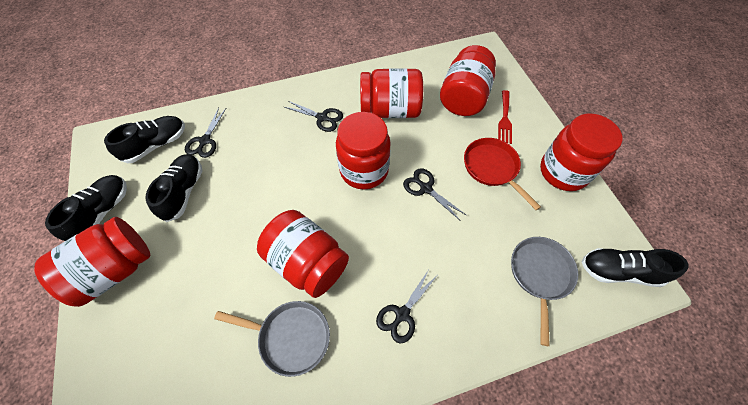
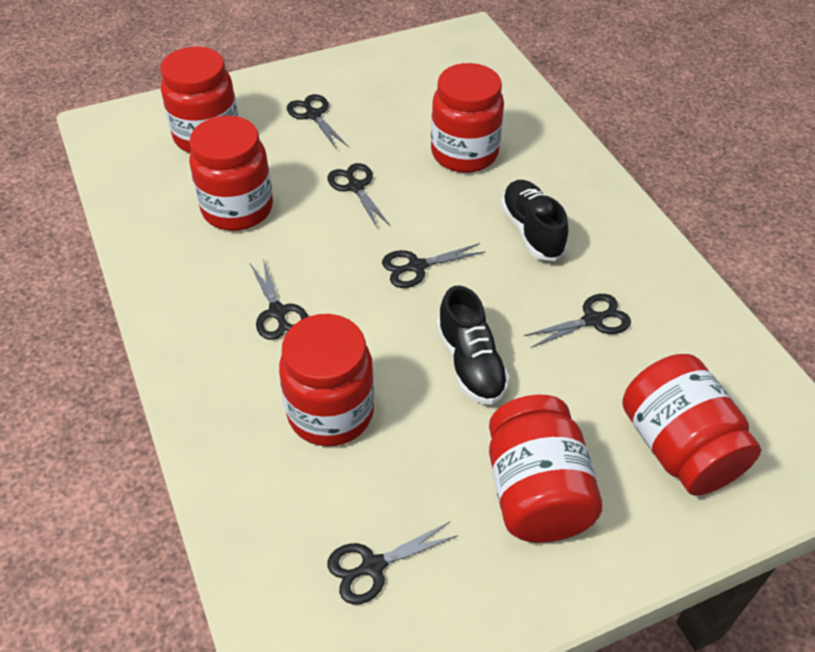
black scissors: 4 -> 6
black shoe: 4 -> 2
grey pan: 2 -> 0
red fork: 1 -> 0
red pan: 1 -> 0

